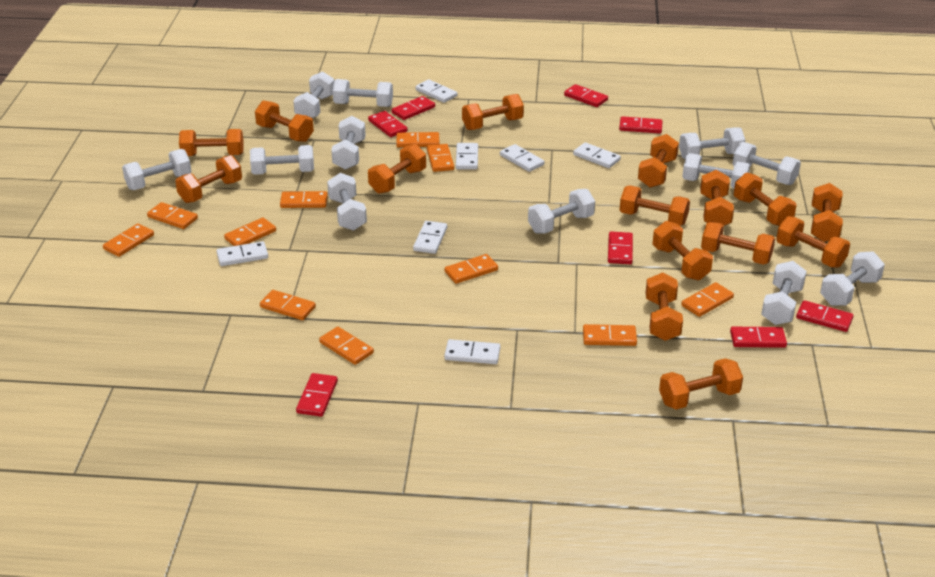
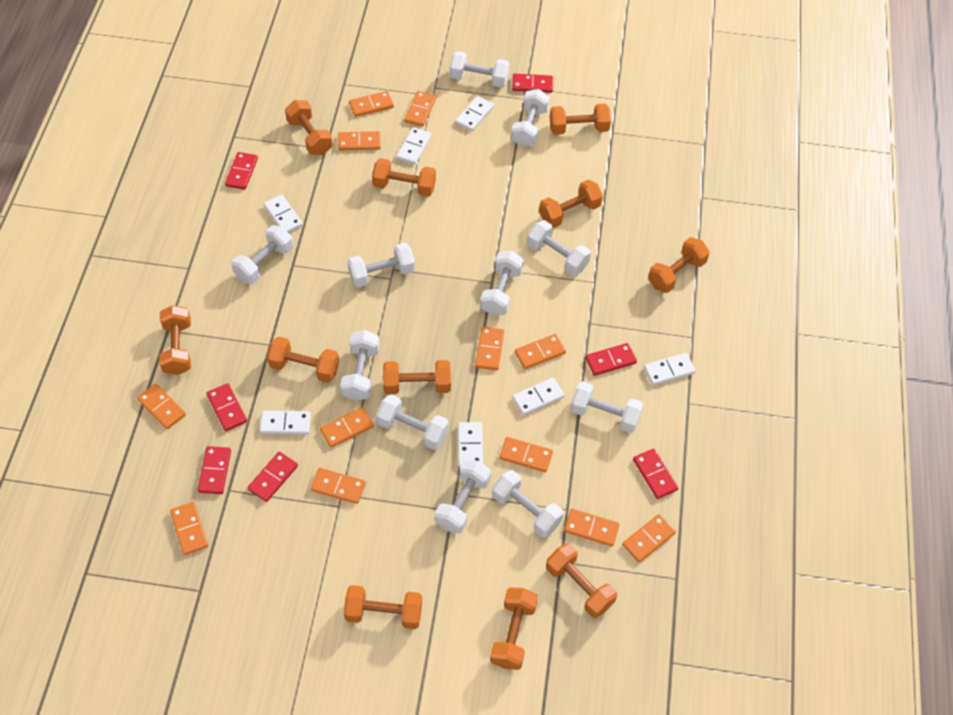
orange domino: 11 -> 12
orange dumbbell: 15 -> 11
red domino: 8 -> 7
white dumbbell: 12 -> 11

